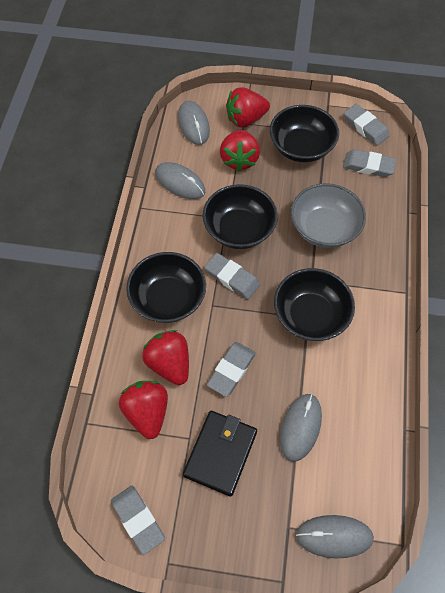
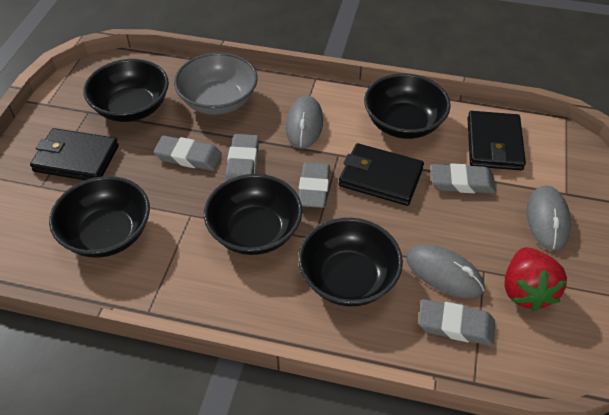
black bowl: 4 -> 5
black wallet: 1 -> 3
grey mouse: 4 -> 3
red strawberry: 4 -> 1

